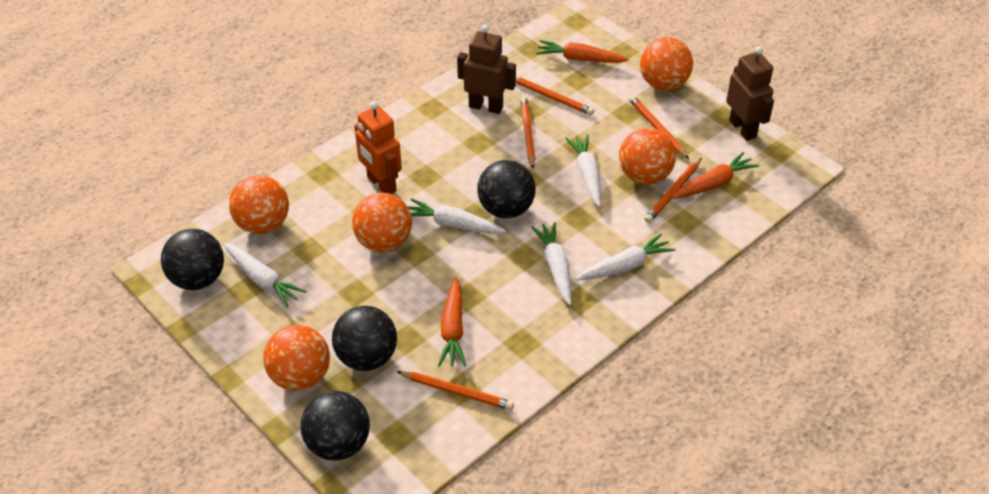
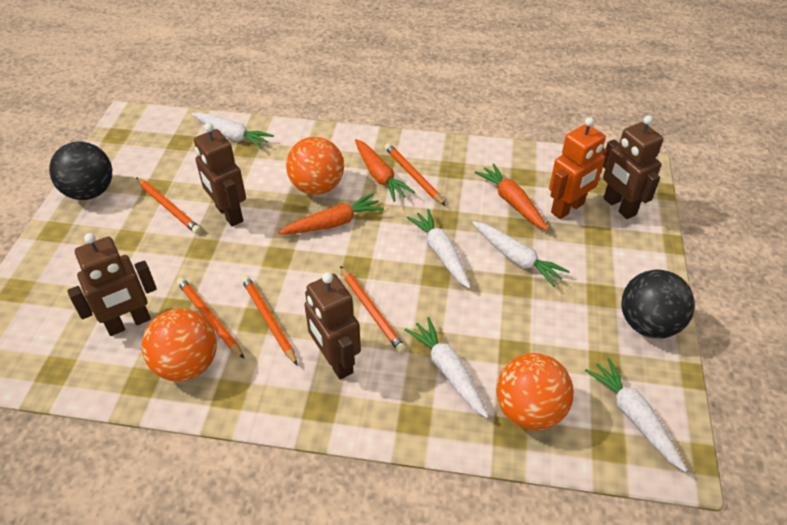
black ball: 4 -> 2
brown robot: 2 -> 4
orange ball: 5 -> 3

